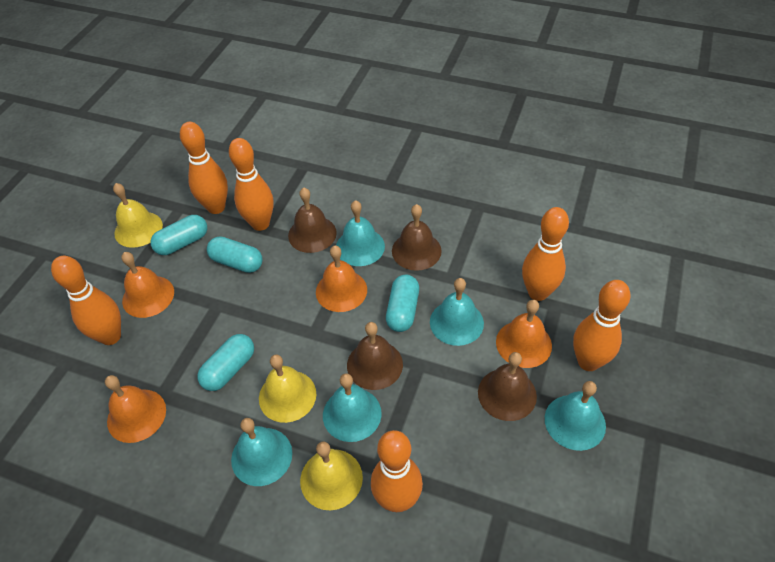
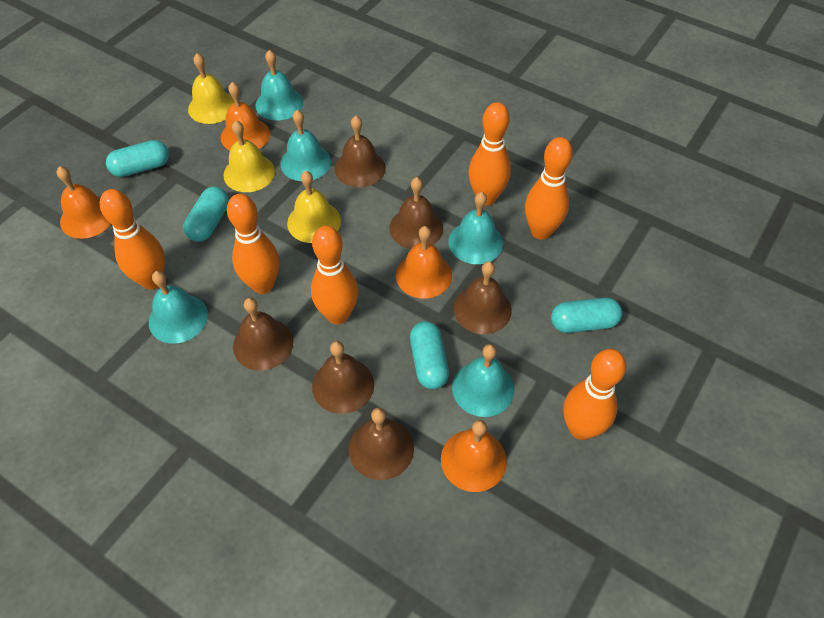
brown bell: 4 -> 6

